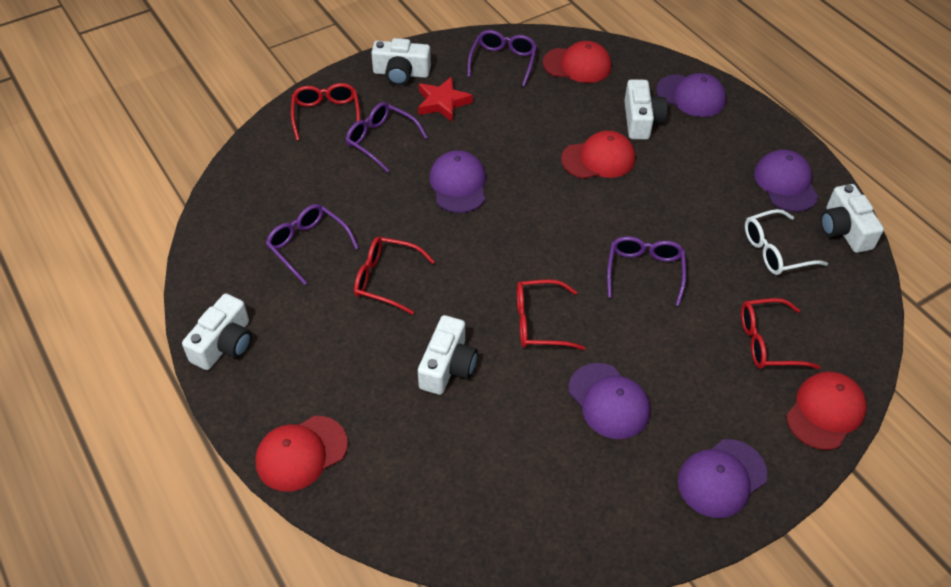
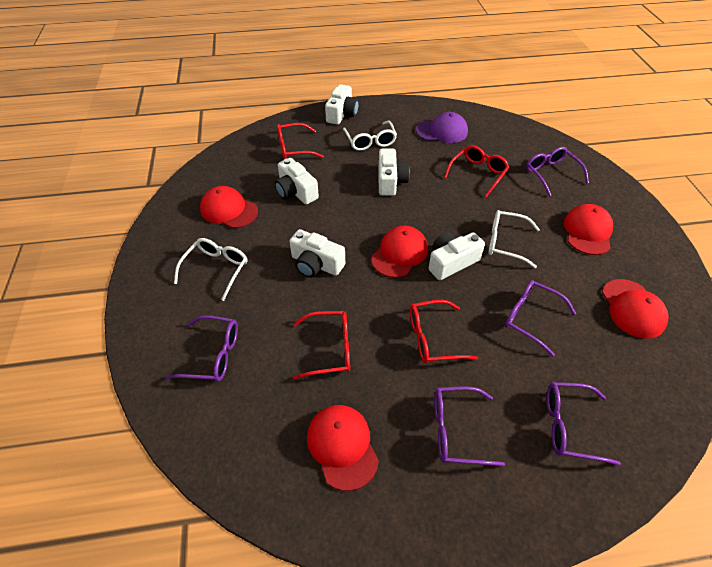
purple cap: 5 -> 1
purple glasses: 4 -> 5
red cap: 4 -> 5
red star: 1 -> 0
white glasses: 1 -> 3

